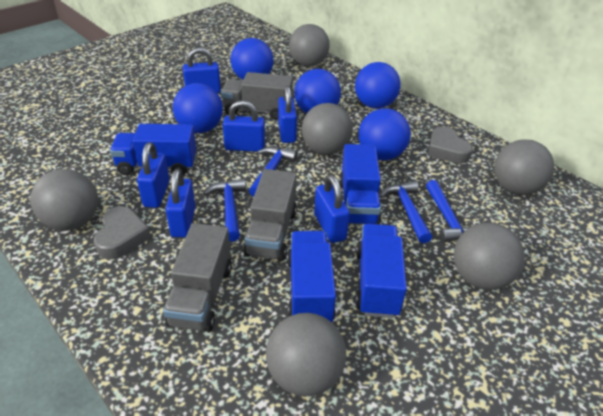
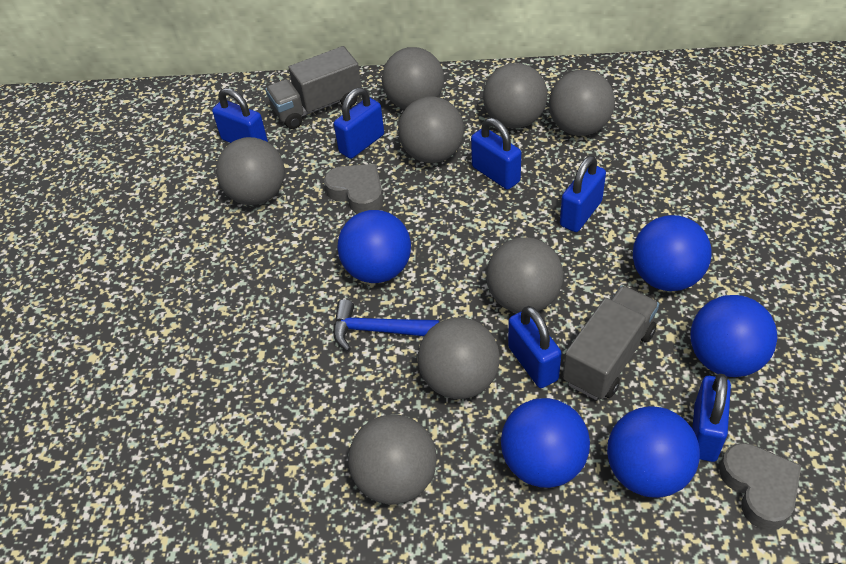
blue hammer: 4 -> 1
blue truck: 4 -> 0
grey ball: 6 -> 8
grey truck: 3 -> 2

